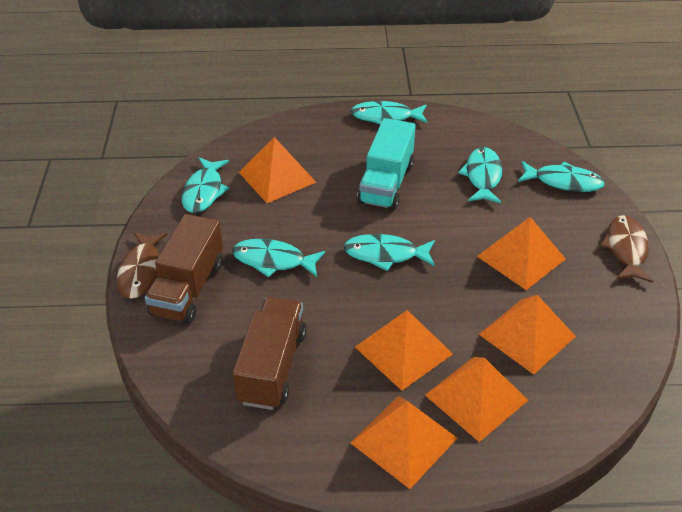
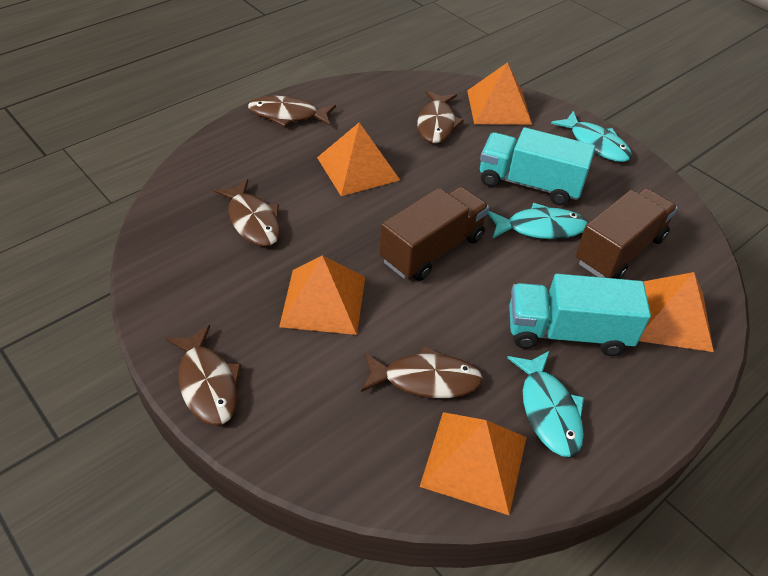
brown fish: 2 -> 5
orange pyramid: 6 -> 5
turquoise fish: 6 -> 3
turquoise truck: 1 -> 2

